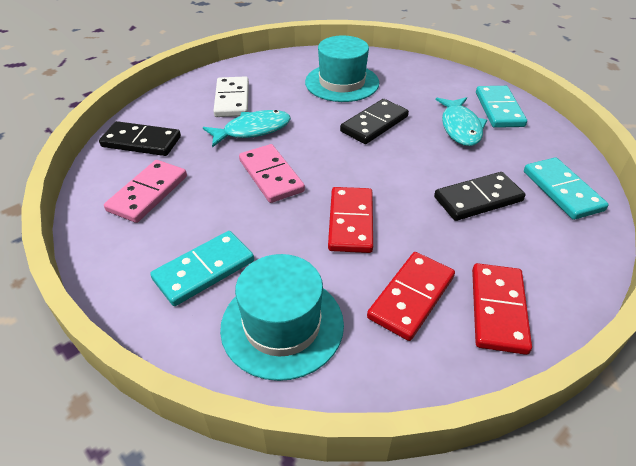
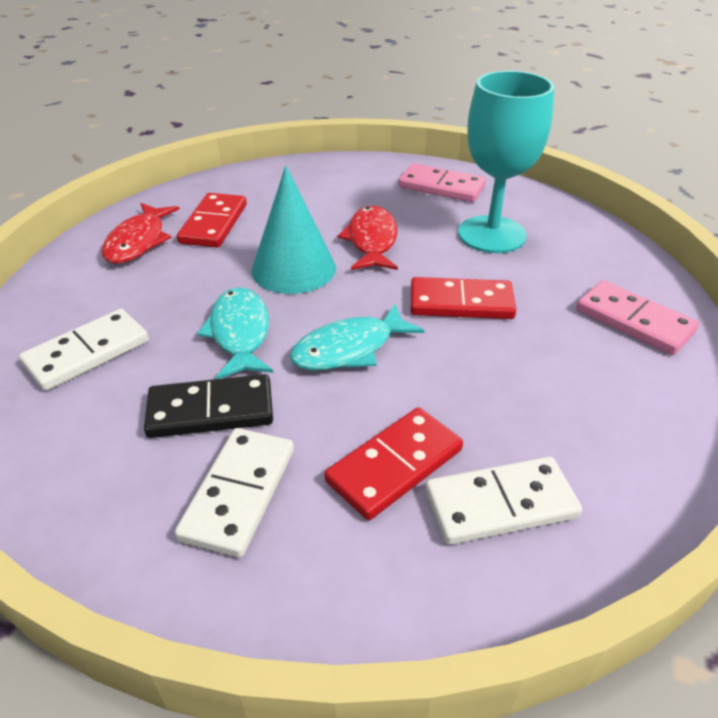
black domino: 3 -> 1
red fish: 0 -> 2
turquoise cone: 0 -> 1
turquoise domino: 3 -> 0
turquoise goblet: 0 -> 1
turquoise hat: 2 -> 0
white domino: 1 -> 3

